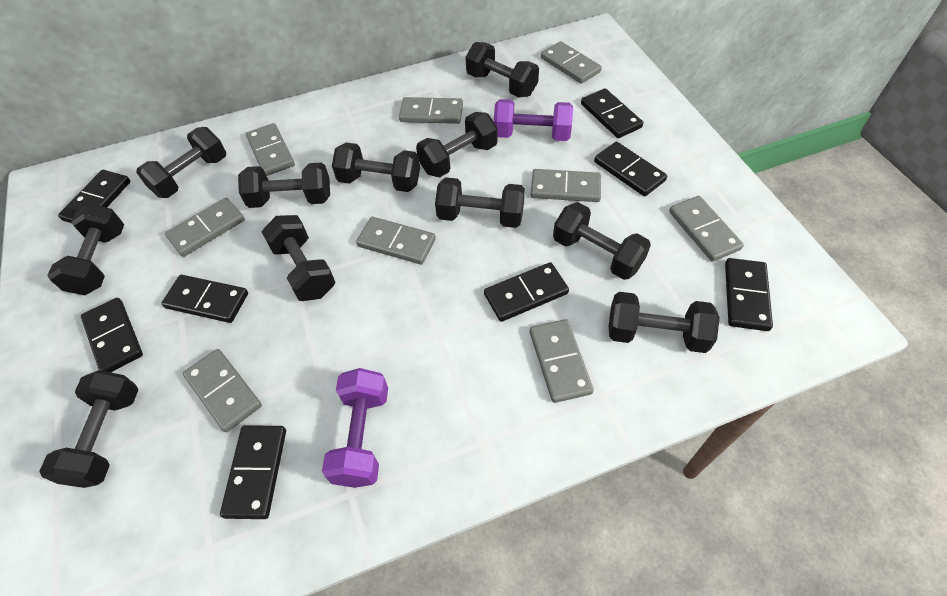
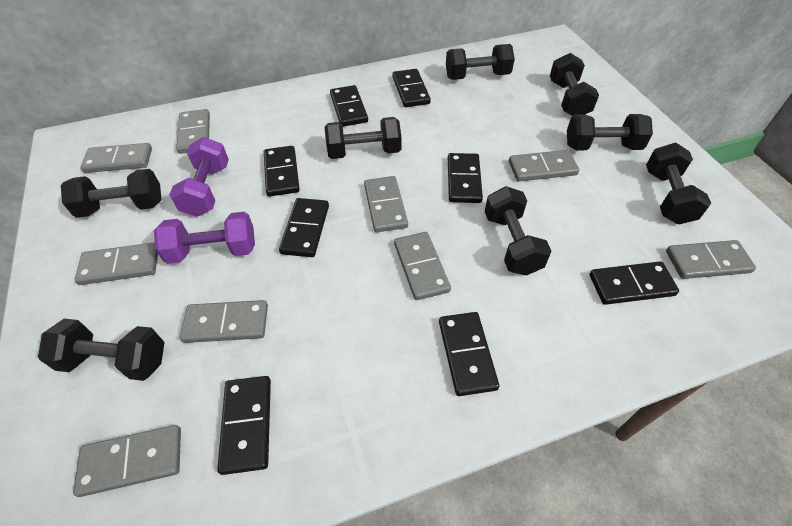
black dumbbell: 11 -> 8

